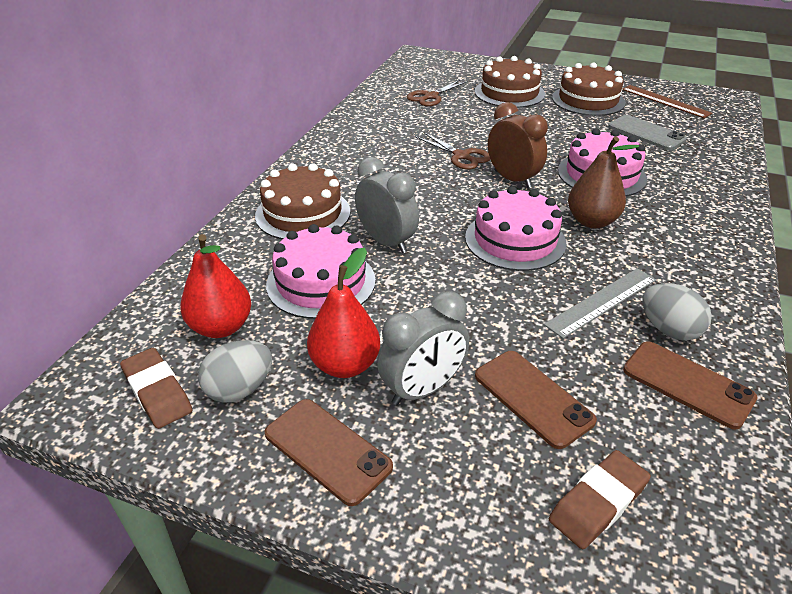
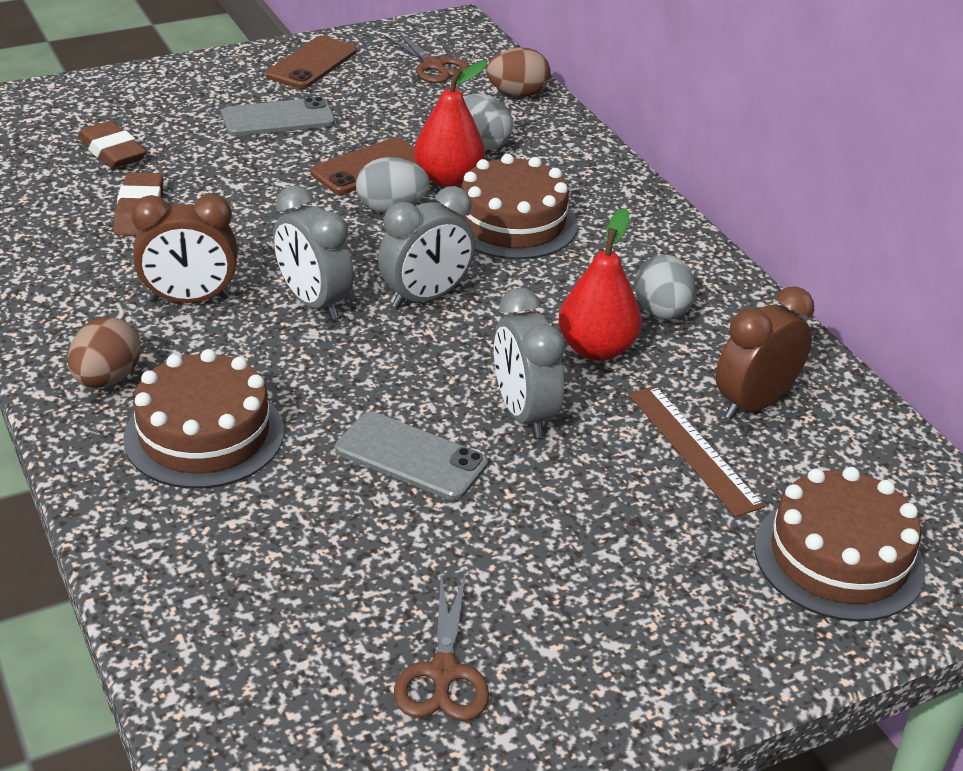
brown clock: 1 -> 2
brown egg: 0 -> 2
brown pear: 1 -> 0
brown phone: 3 -> 2
grey clock: 2 -> 3
grey egg: 2 -> 3
grey phone: 1 -> 2
grey ruler: 1 -> 0
pink cake: 3 -> 0

